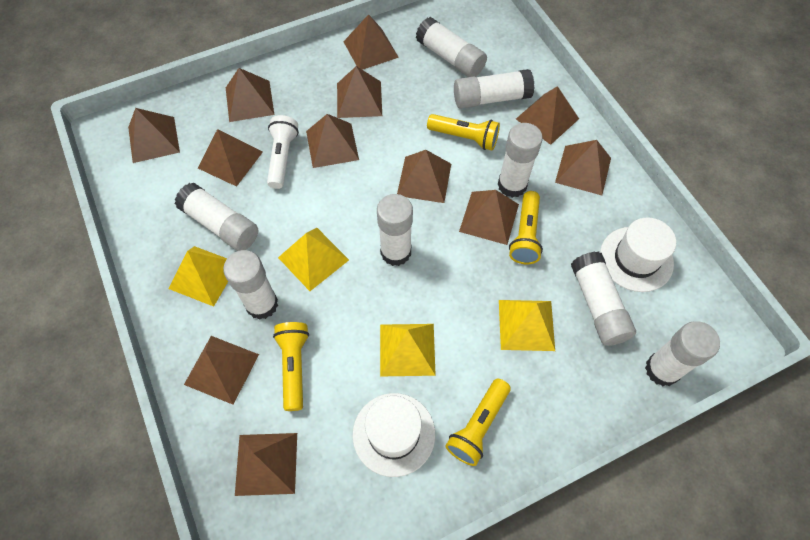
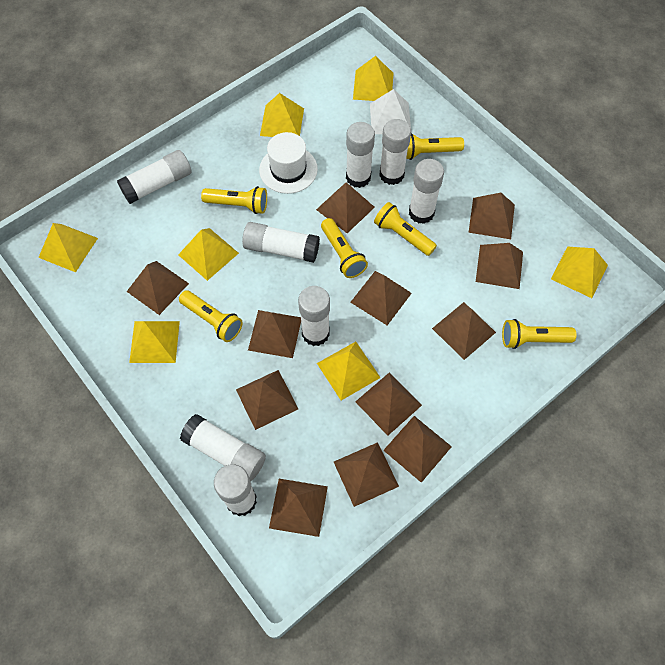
white flashlight: 1 -> 0
white hat: 2 -> 1
white pyramid: 0 -> 1
yellow flashlight: 4 -> 6
yellow pyramid: 4 -> 7

